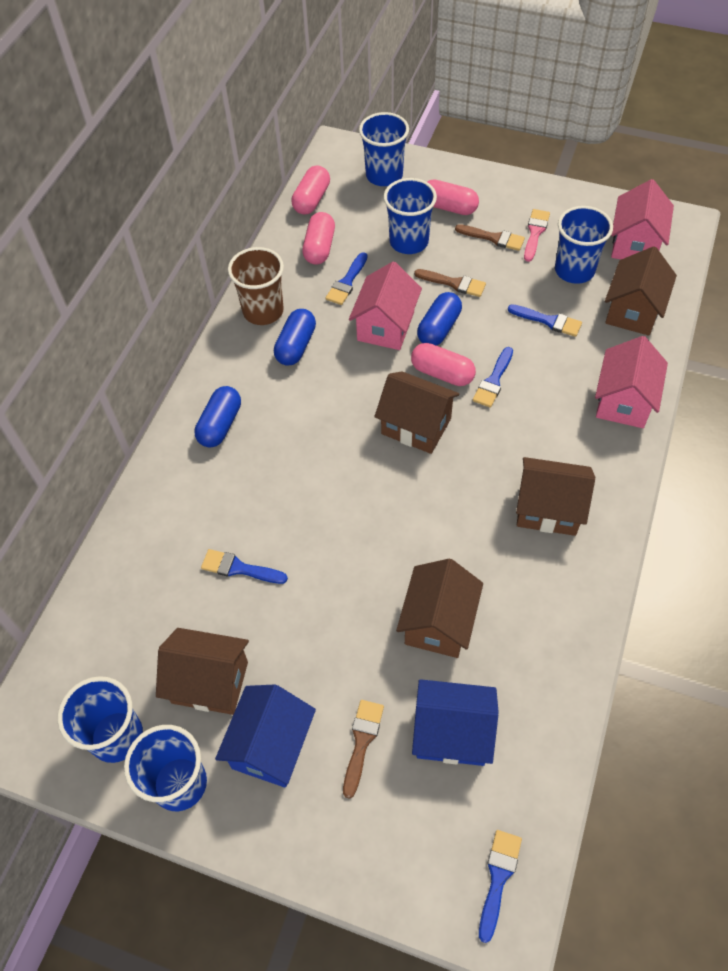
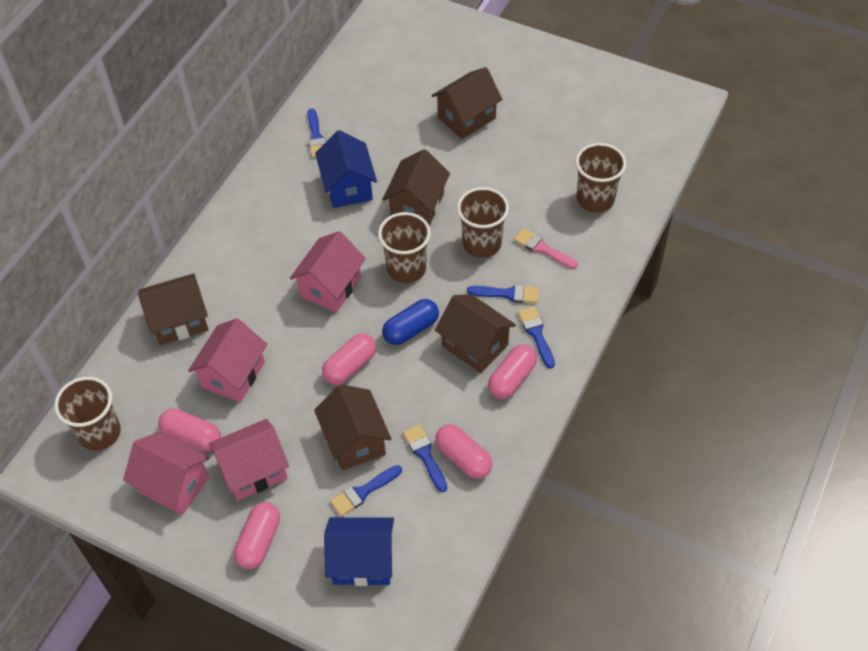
blue capsule: 3 -> 1
blue cup: 5 -> 0
brown brush: 3 -> 0
brown cup: 1 -> 4
pink capsule: 4 -> 5
pink house: 3 -> 4

